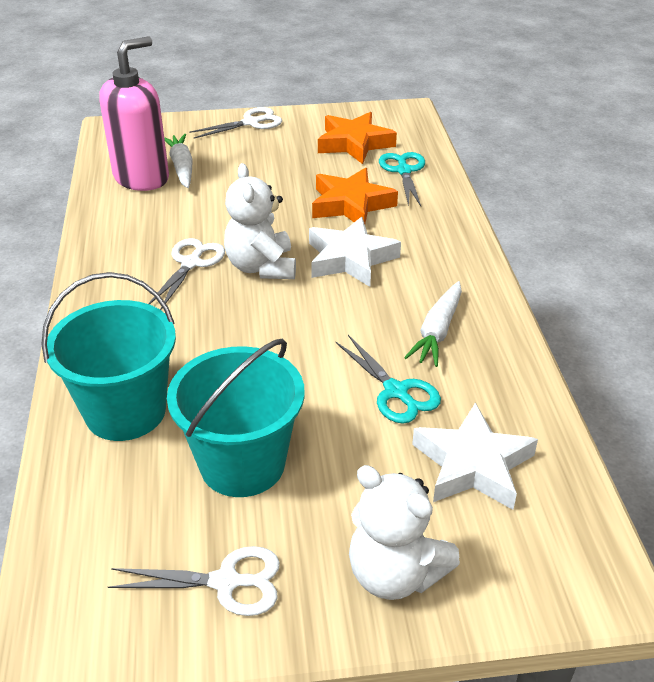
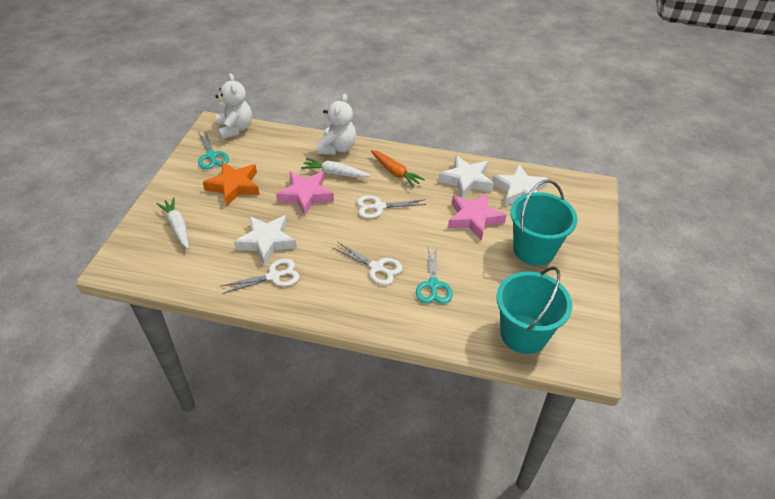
orange carrot: 0 -> 1
orange star: 2 -> 1
pink soap dispenser: 1 -> 0
pink star: 0 -> 2
white star: 2 -> 3

